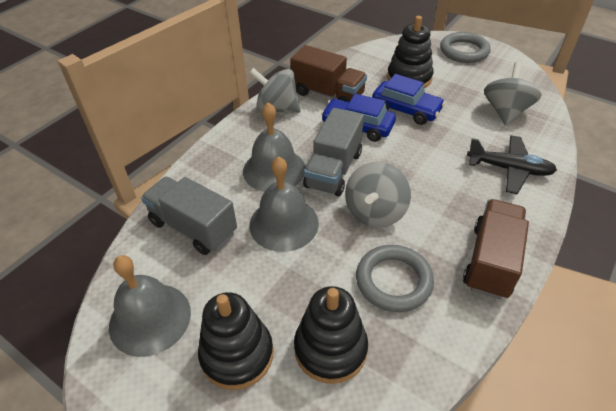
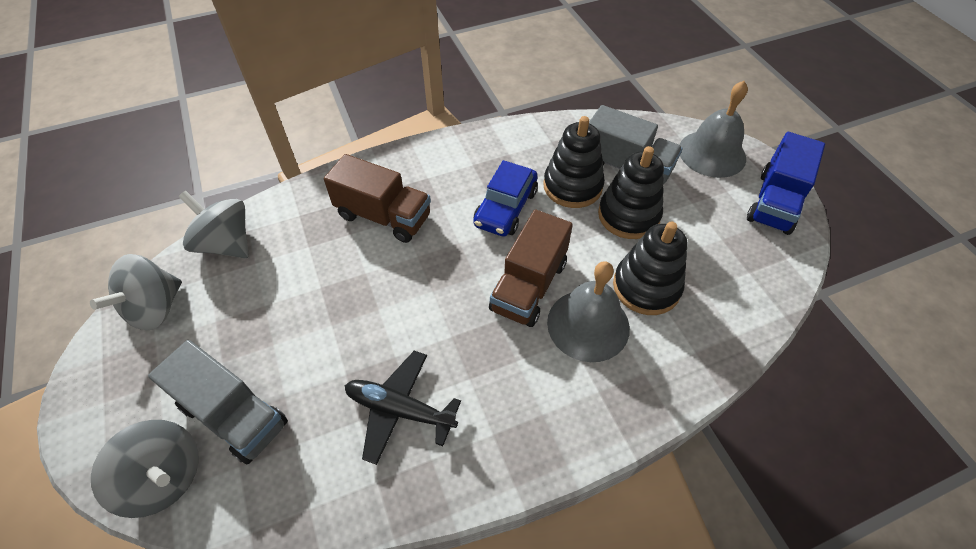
blue car: 2 -> 1
blue truck: 0 -> 1
grey bell: 3 -> 2
grey ring: 2 -> 0

